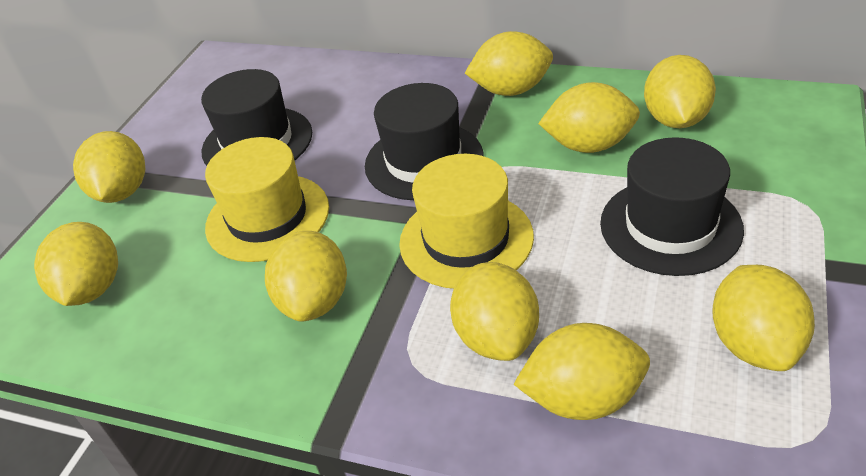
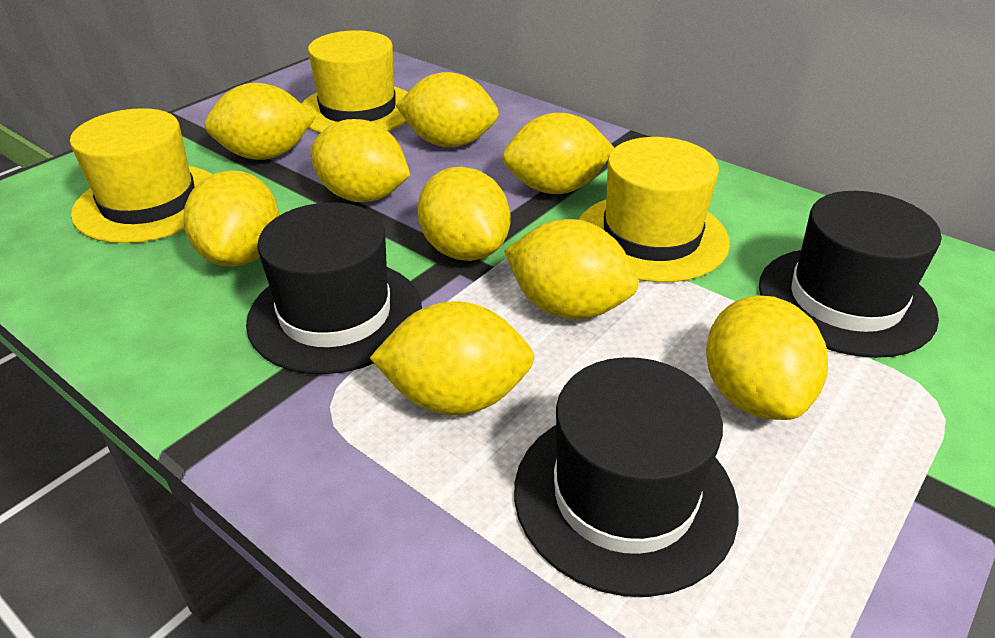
yellow hat: 2 -> 3

